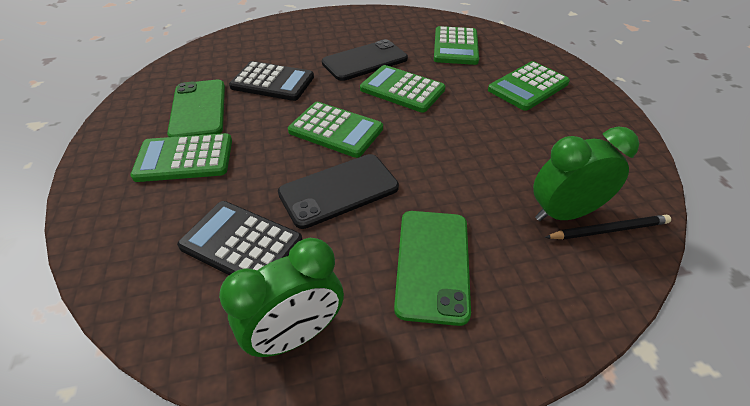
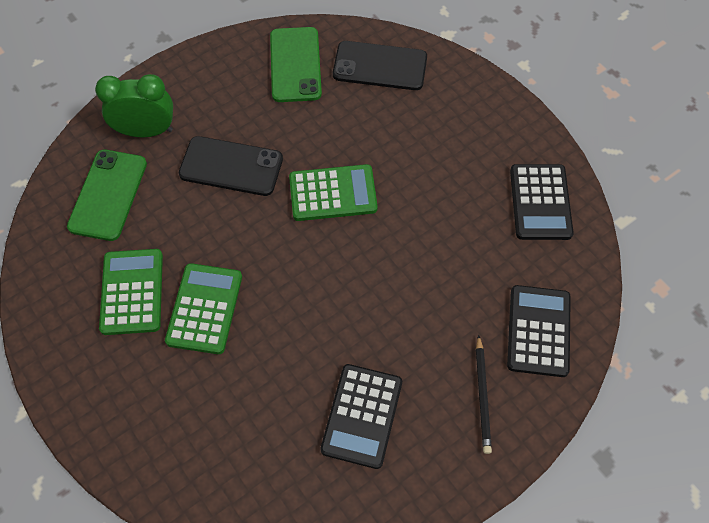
black calculator: 2 -> 3
green calculator: 5 -> 3
green clock: 2 -> 1

